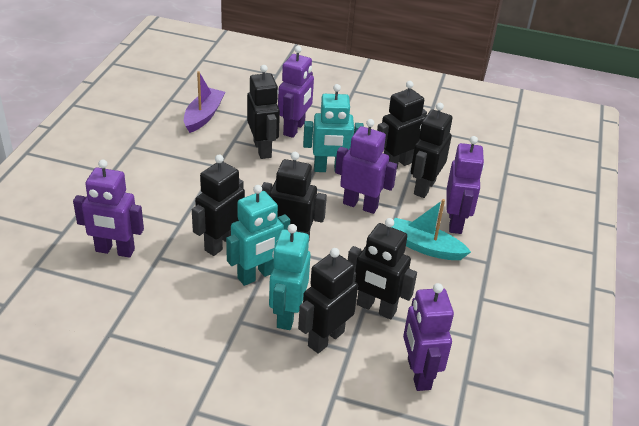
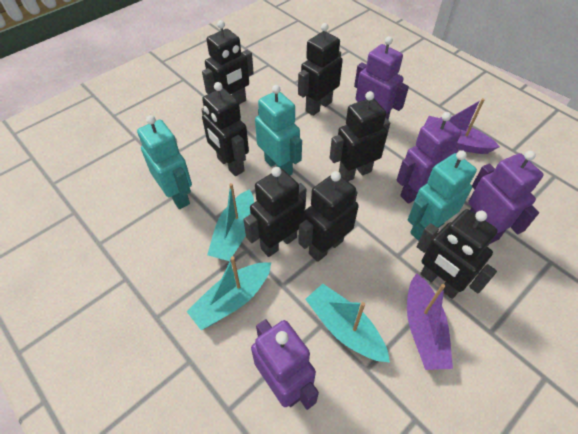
purple boat: 1 -> 2
purple robot: 5 -> 4
turquoise boat: 1 -> 3

